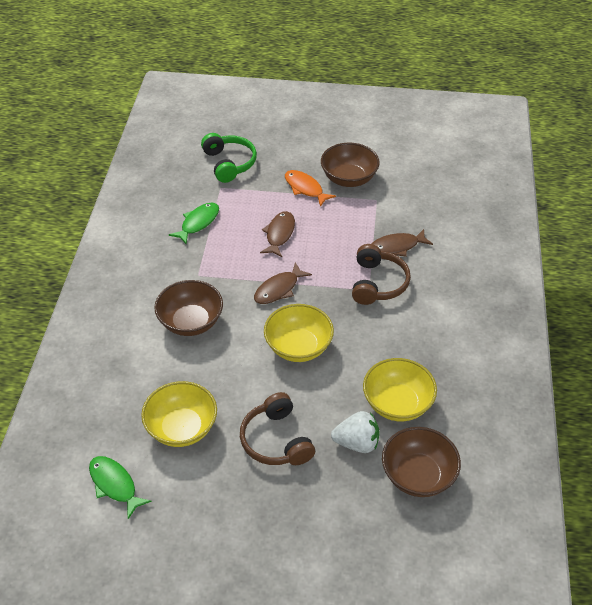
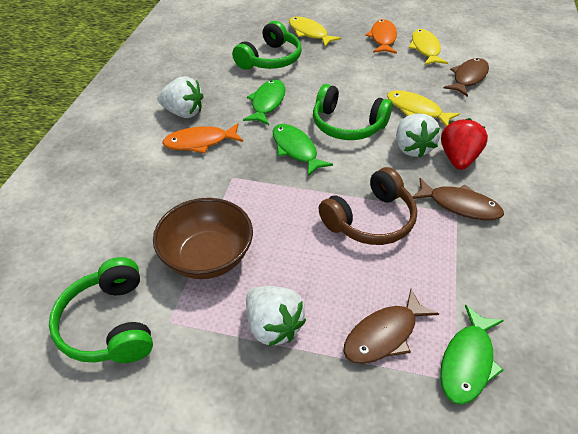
brown bowl: 3 -> 1
brown headphones: 2 -> 1
green fish: 2 -> 3
green headphones: 1 -> 3
orange fish: 1 -> 2
red strawberry: 0 -> 1
white strawberry: 1 -> 3
yellow bowl: 3 -> 0
yellow fish: 0 -> 3

